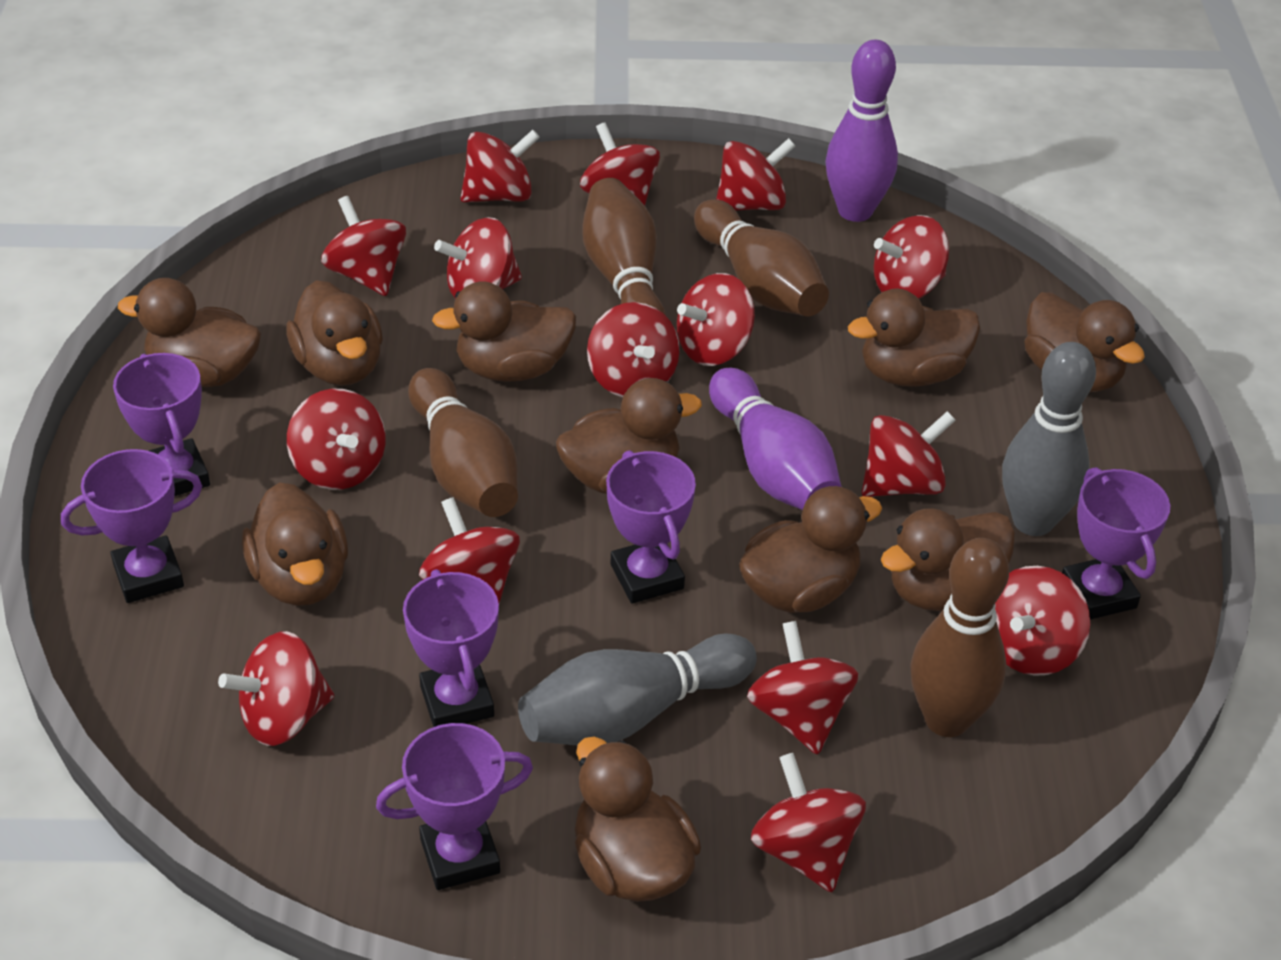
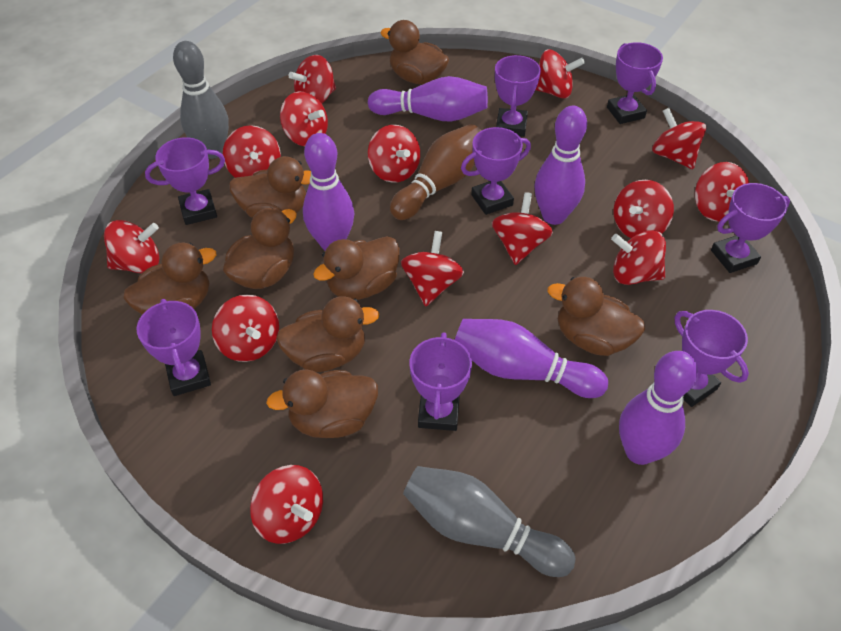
brown bowling pin: 4 -> 1
brown duck: 10 -> 8
purple bowling pin: 2 -> 5
purple trophy: 6 -> 8
red spinning top: 15 -> 14

